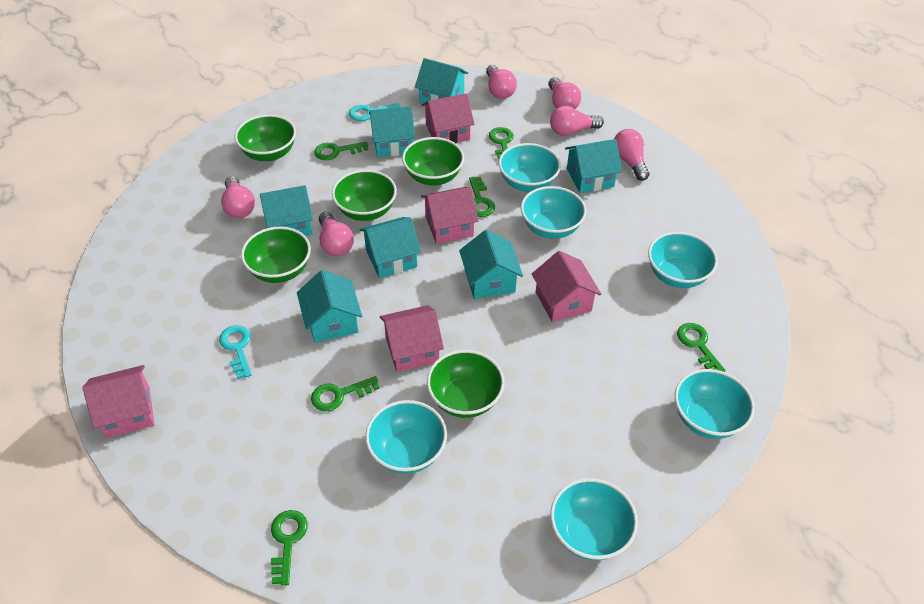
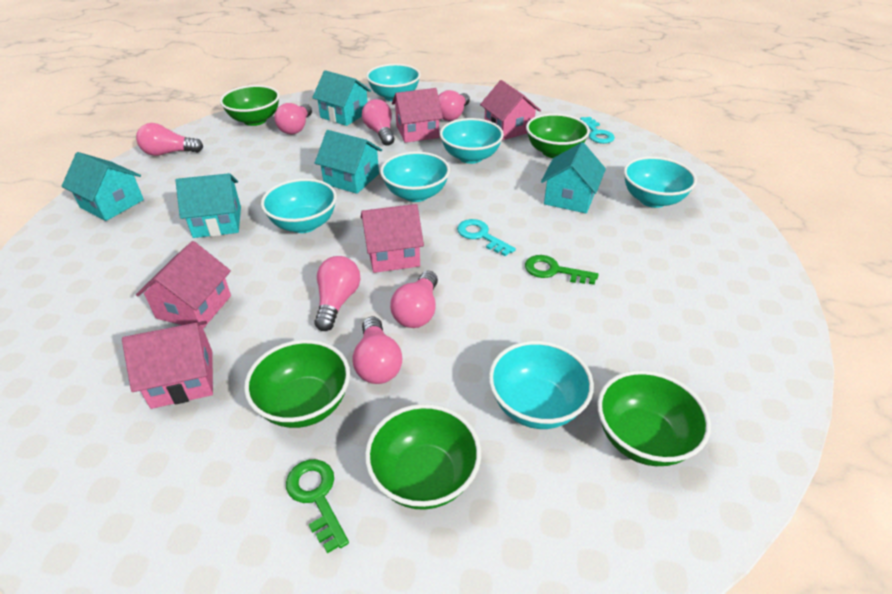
green key: 6 -> 2
pink light bulb: 6 -> 7
turquoise house: 7 -> 5

